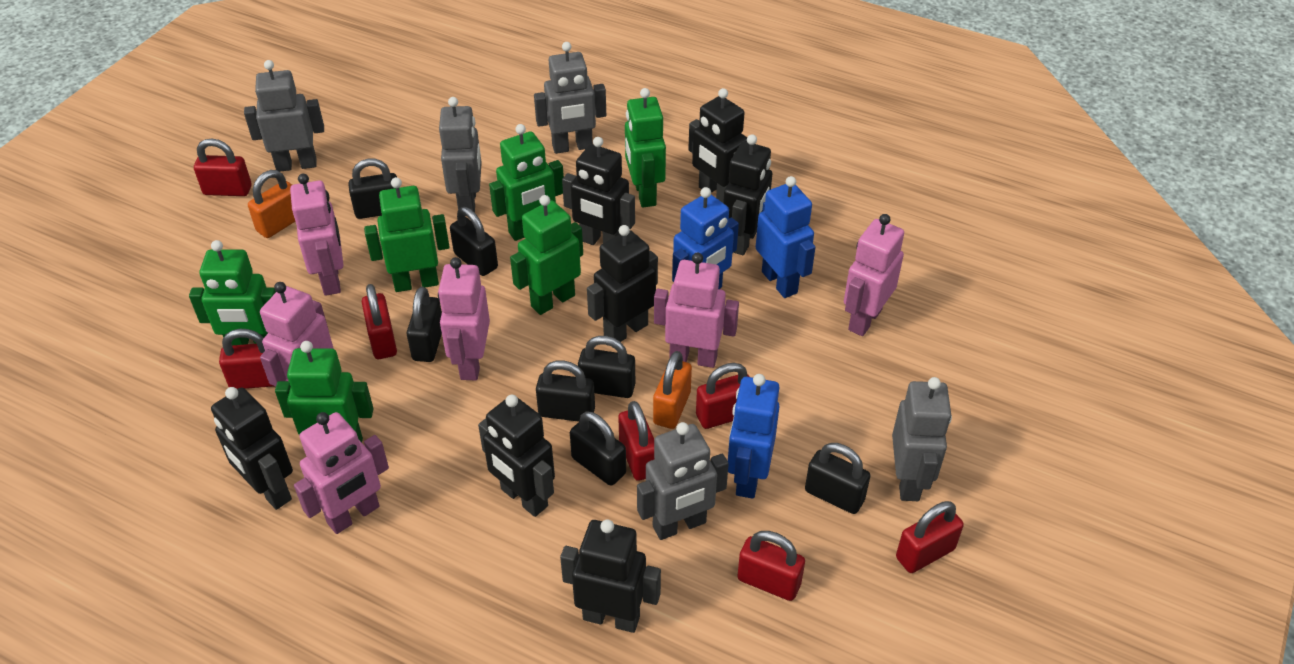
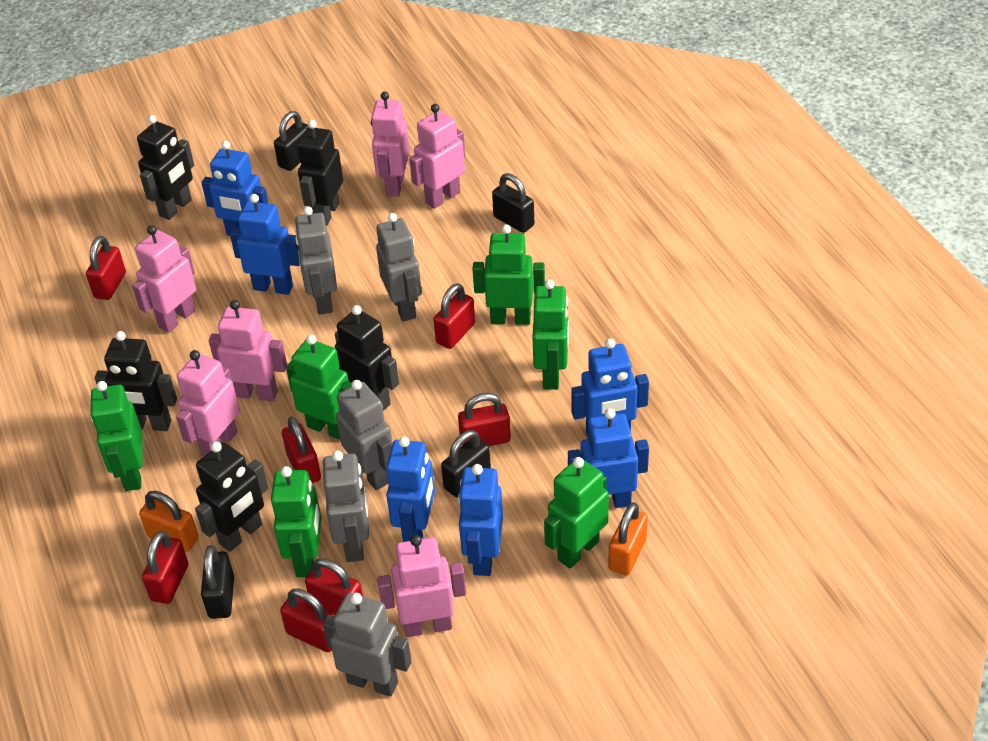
black padlock: 7 -> 4
black robot: 7 -> 5
blue robot: 3 -> 6

